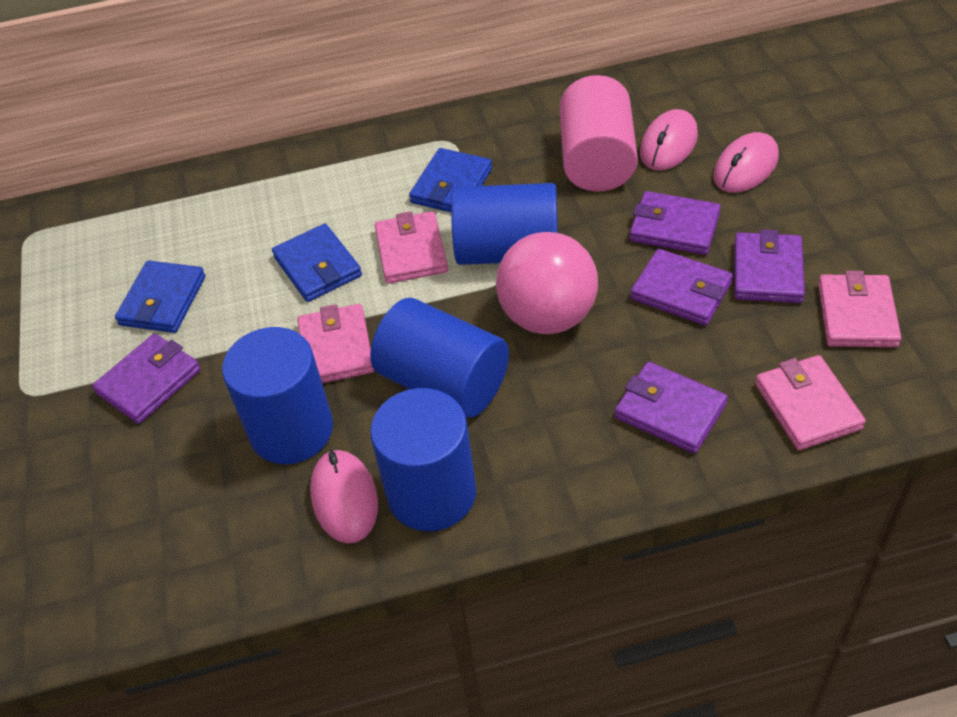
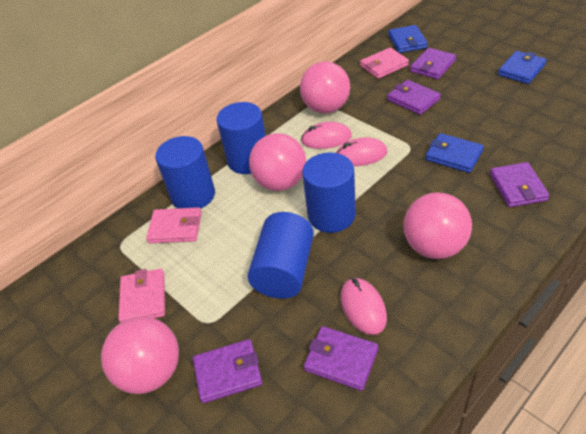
pink ball: 1 -> 4
pink cylinder: 1 -> 0
pink wallet: 4 -> 3

